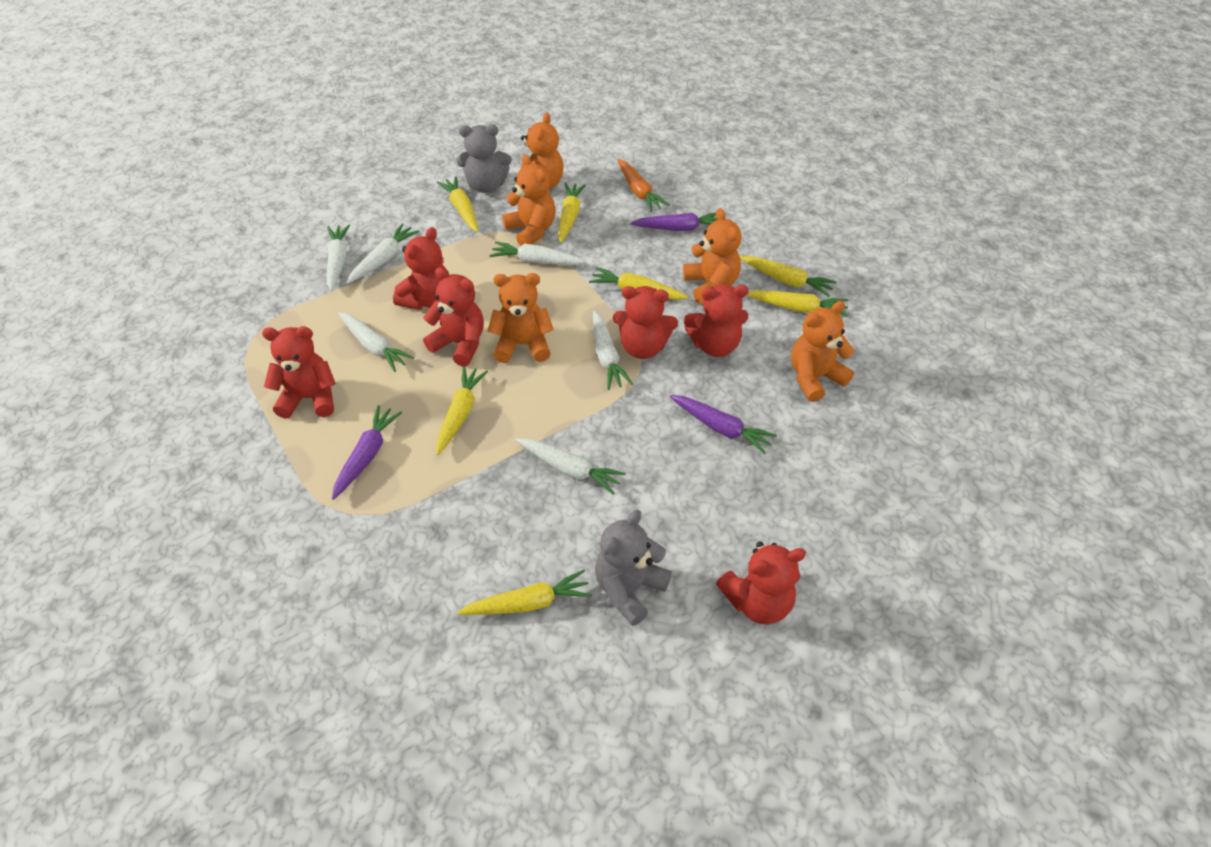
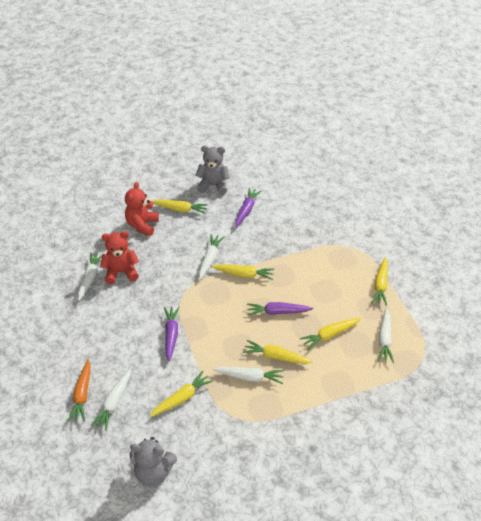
orange teddy bear: 5 -> 0
red teddy bear: 6 -> 2
white carrot: 6 -> 5
yellow carrot: 7 -> 6

